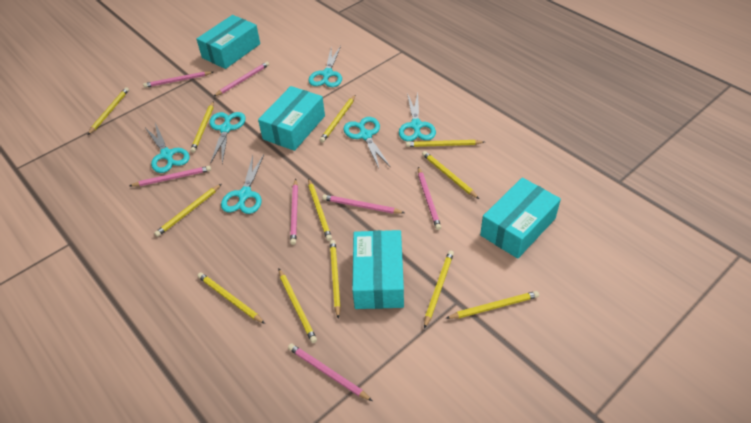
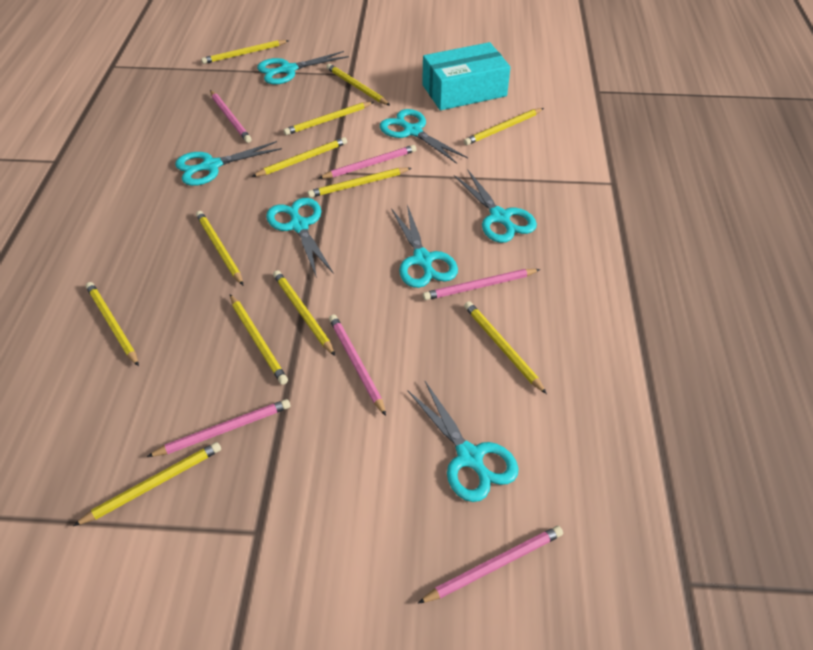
pink pencil: 7 -> 6
turquoise box: 4 -> 1
turquoise scissors: 6 -> 7

